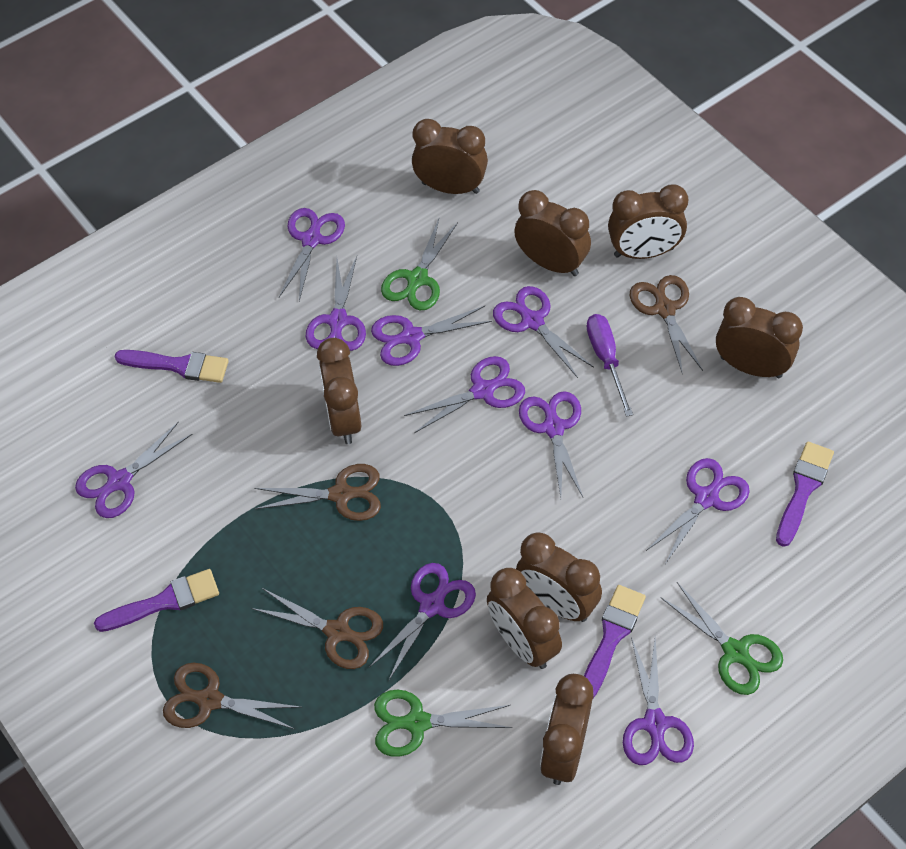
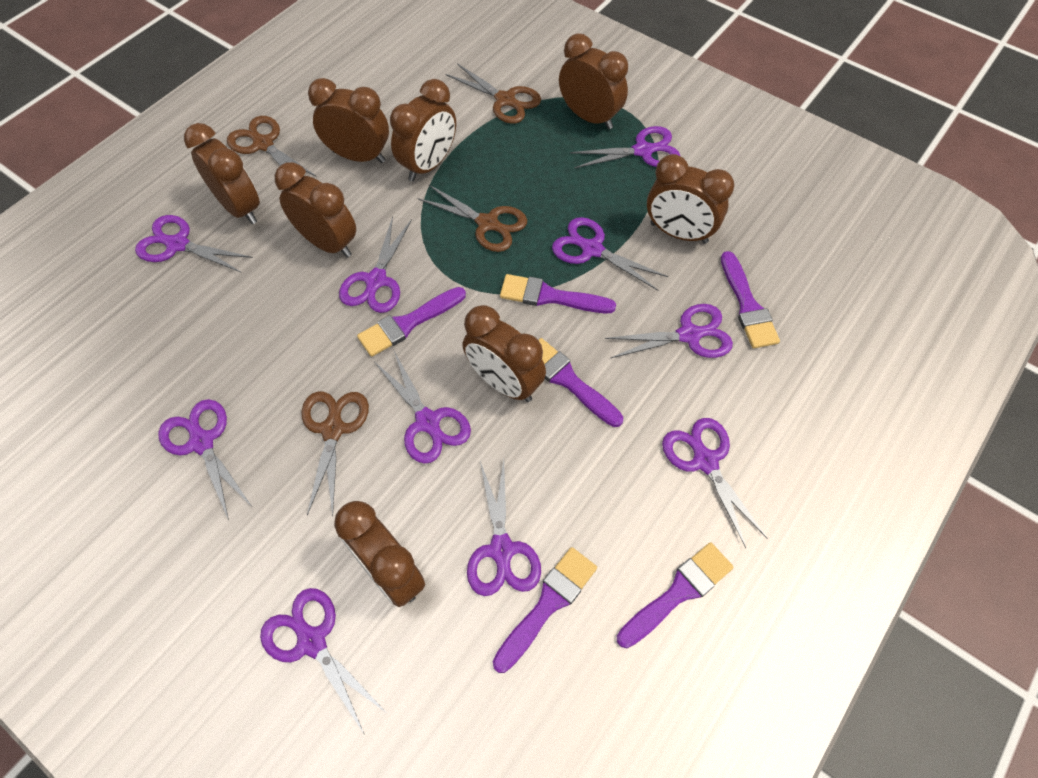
green scissors: 3 -> 0
purple brush: 4 -> 6
purple screwdriver: 1 -> 0

